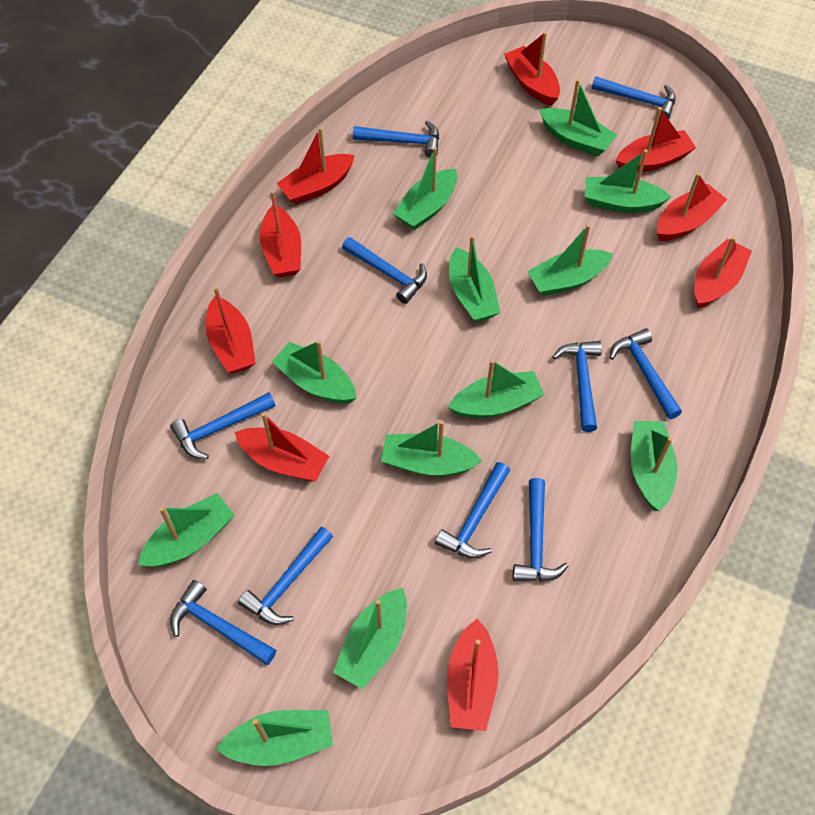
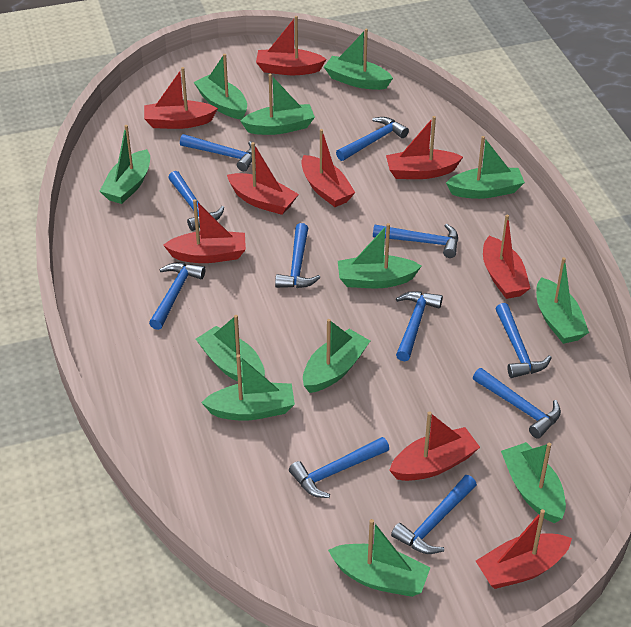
blue hammer: 10 -> 11

